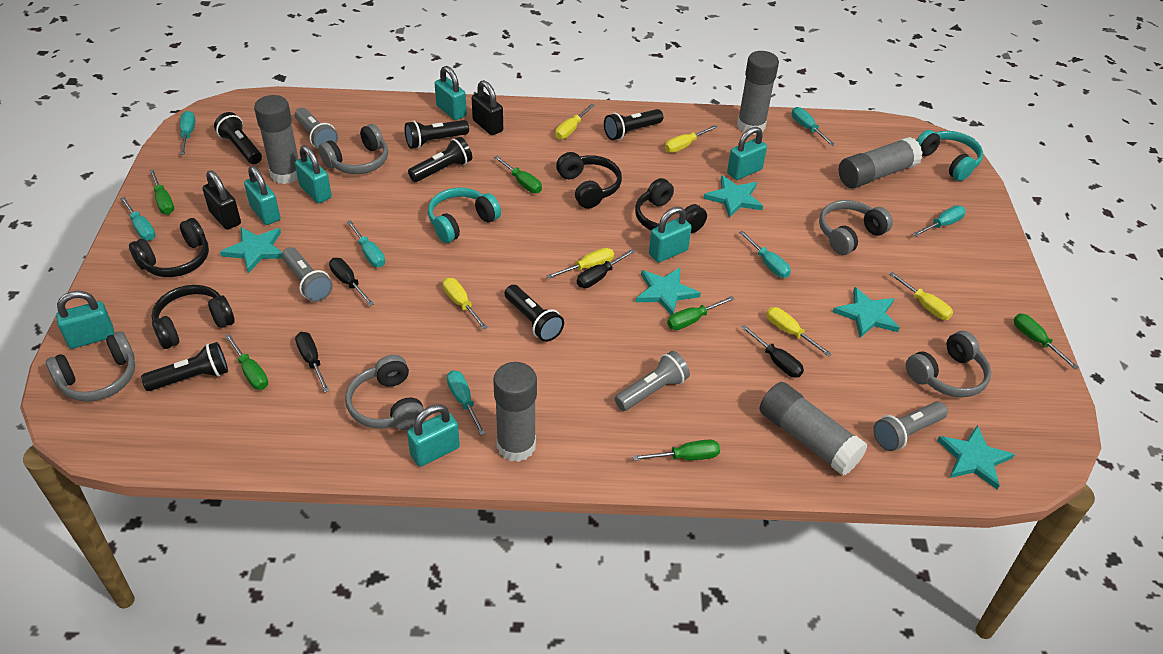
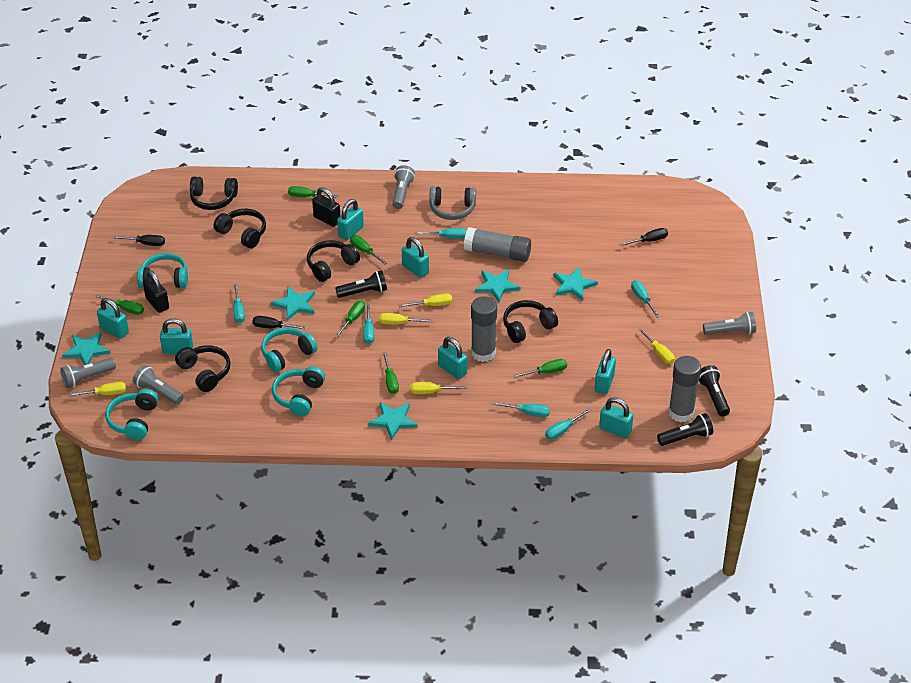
black flashlight: 6 -> 3
black headphones: 4 -> 5
black screwdriver: 4 -> 3
grey glue stick: 5 -> 3
grey headphones: 5 -> 1
turquoise headphones: 2 -> 4
turquoise screwdriver: 7 -> 6
yellow screwdriver: 6 -> 5

